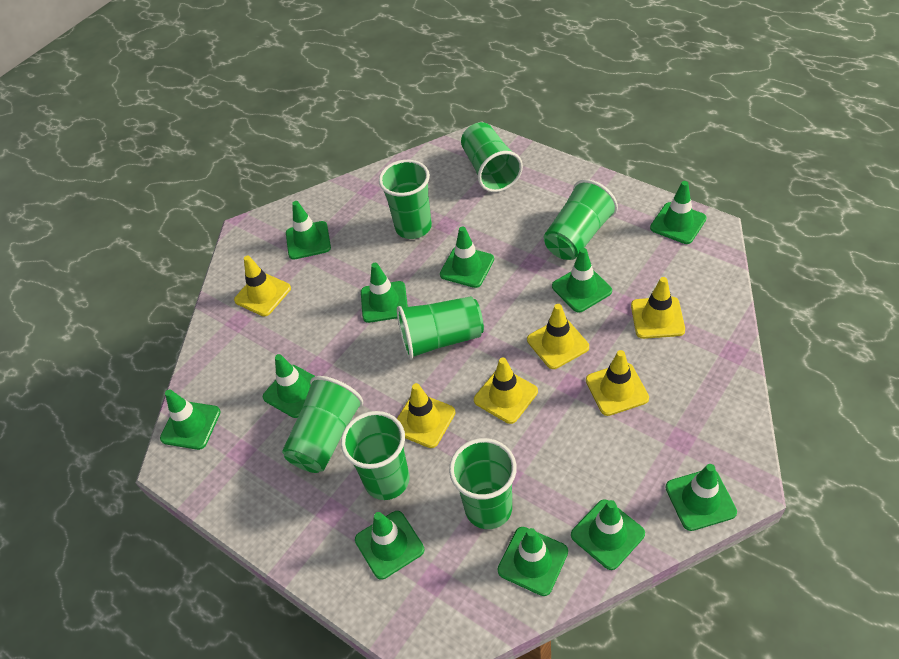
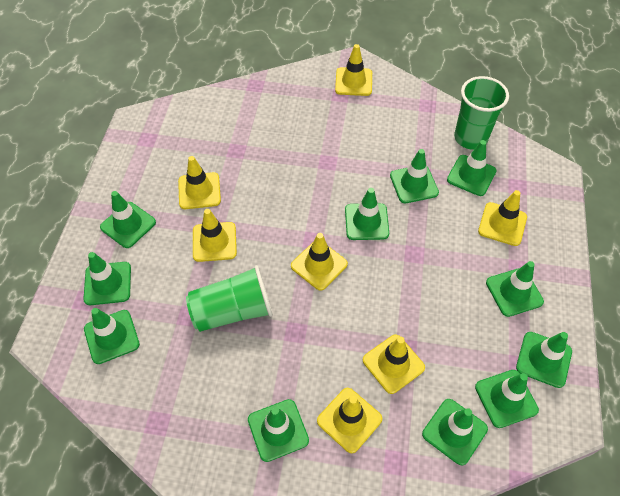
green cup: 7 -> 2
yellow traffic cone: 6 -> 7

